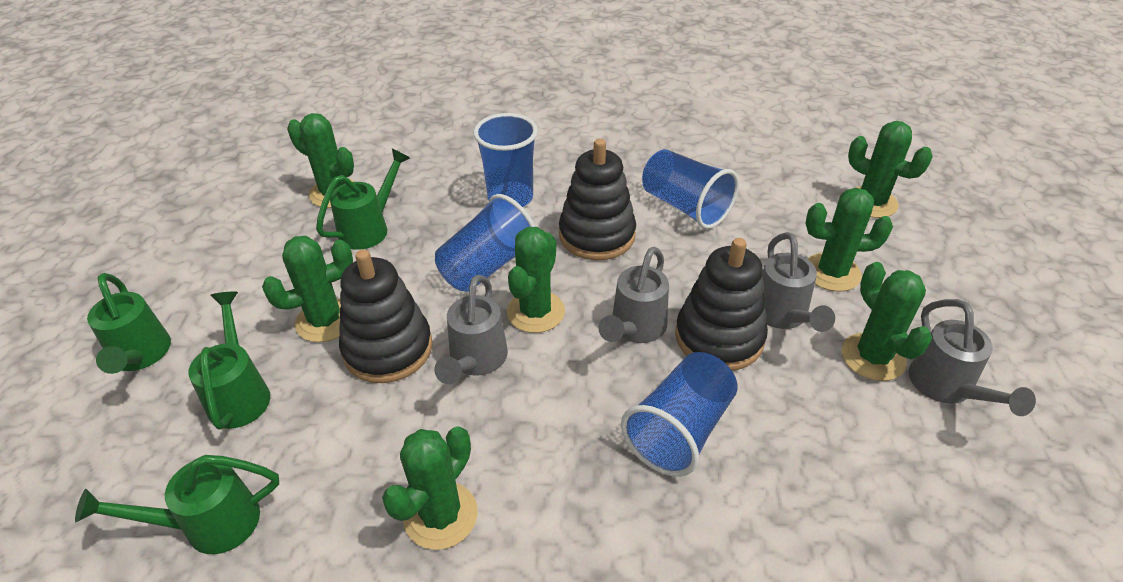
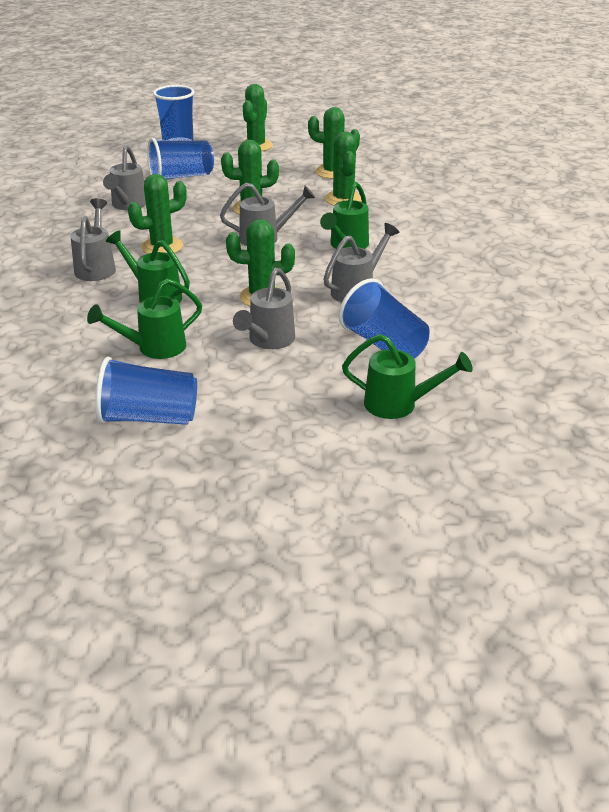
black stacking toy: 3 -> 0
green cactus: 7 -> 6
grey watering can: 4 -> 5

